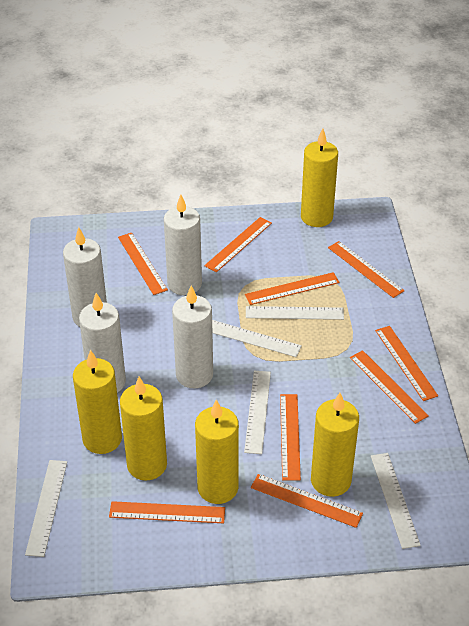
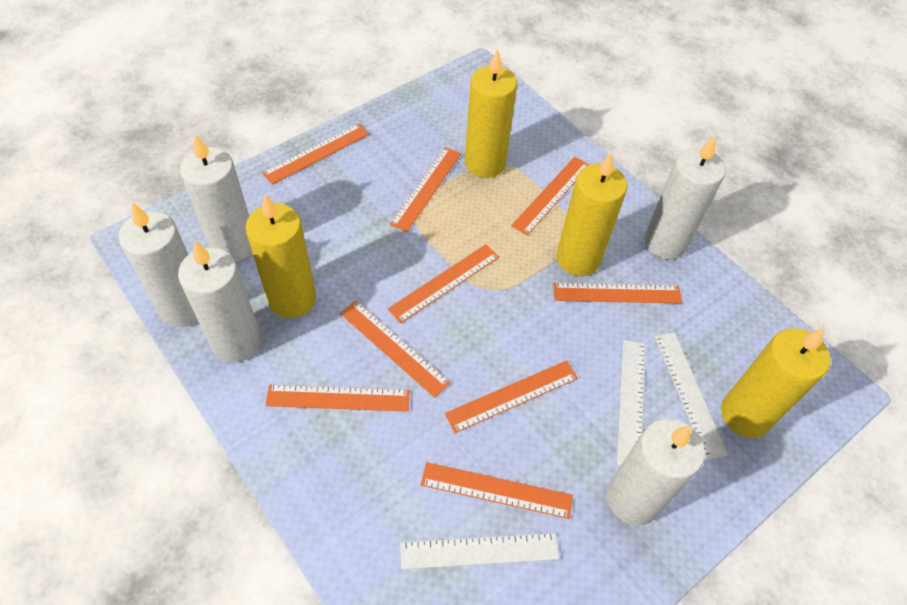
white candle: 4 -> 5
white ruler: 5 -> 3
yellow candle: 5 -> 4

